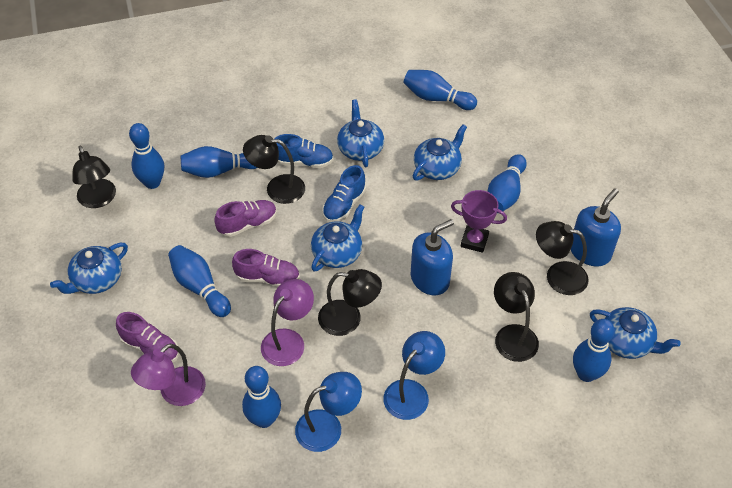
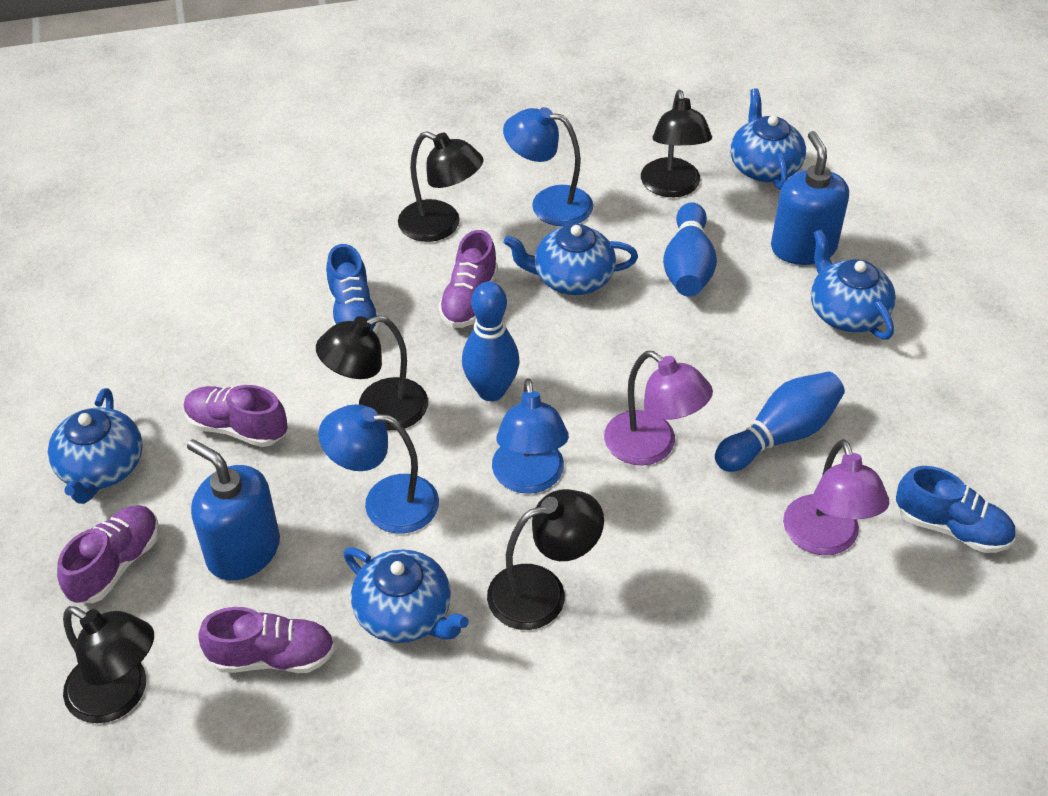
blue bowling pin: 7 -> 3
blue lamp: 2 -> 3
purple shoe: 3 -> 4
purple trophy: 1 -> 0

